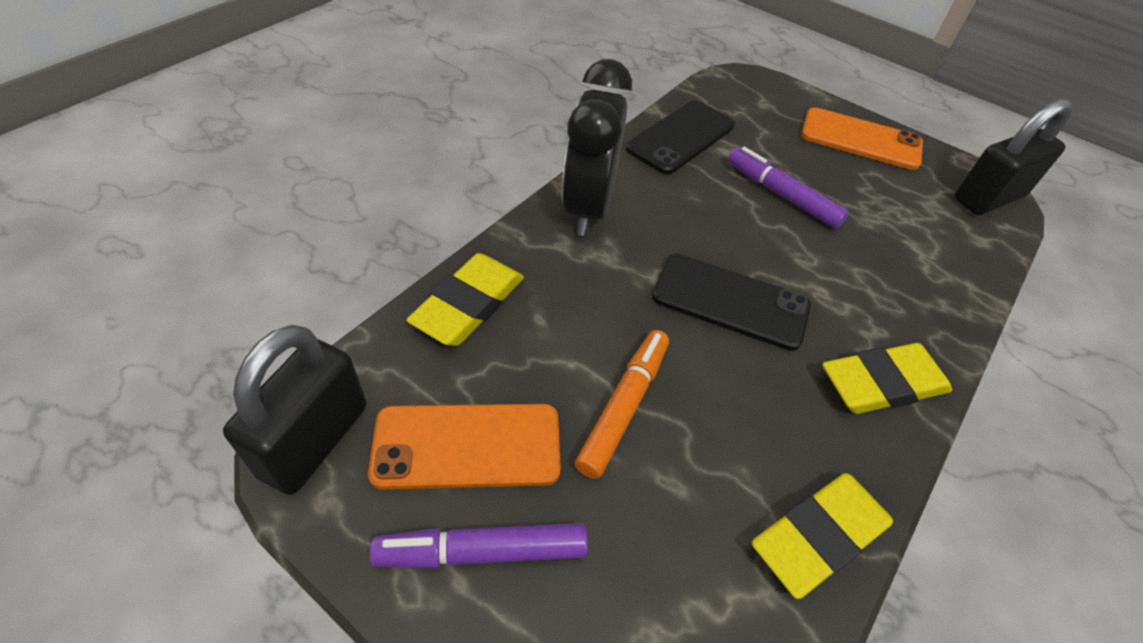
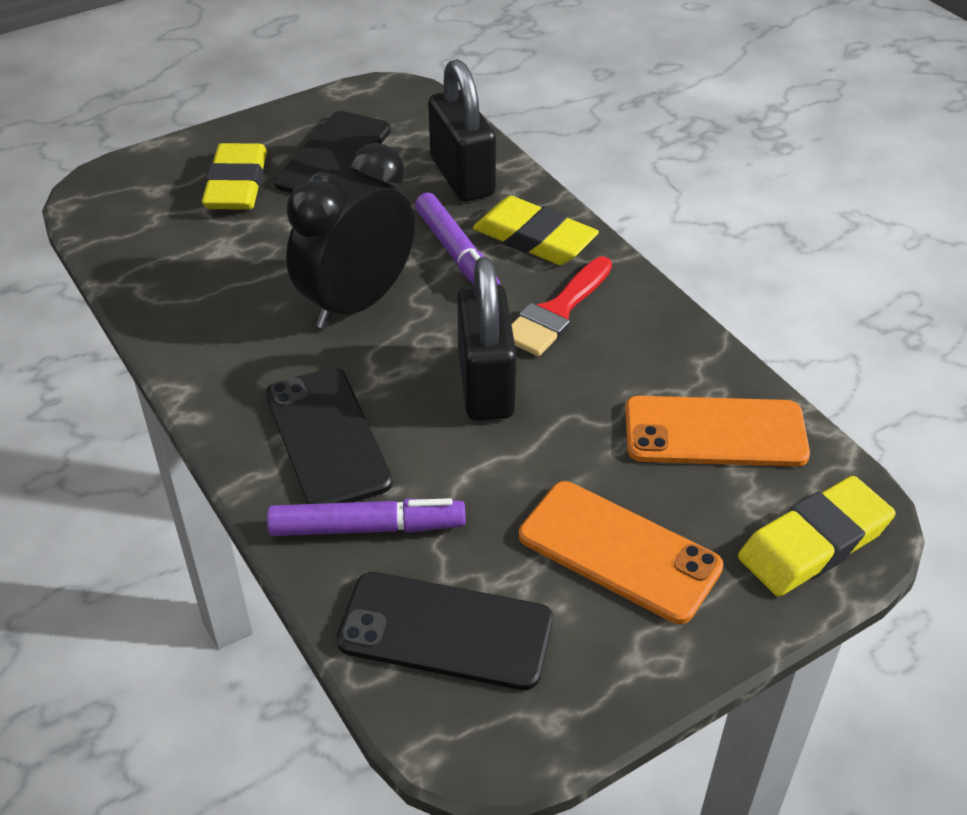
black phone: 2 -> 3
orange marker: 1 -> 0
red brush: 0 -> 1

